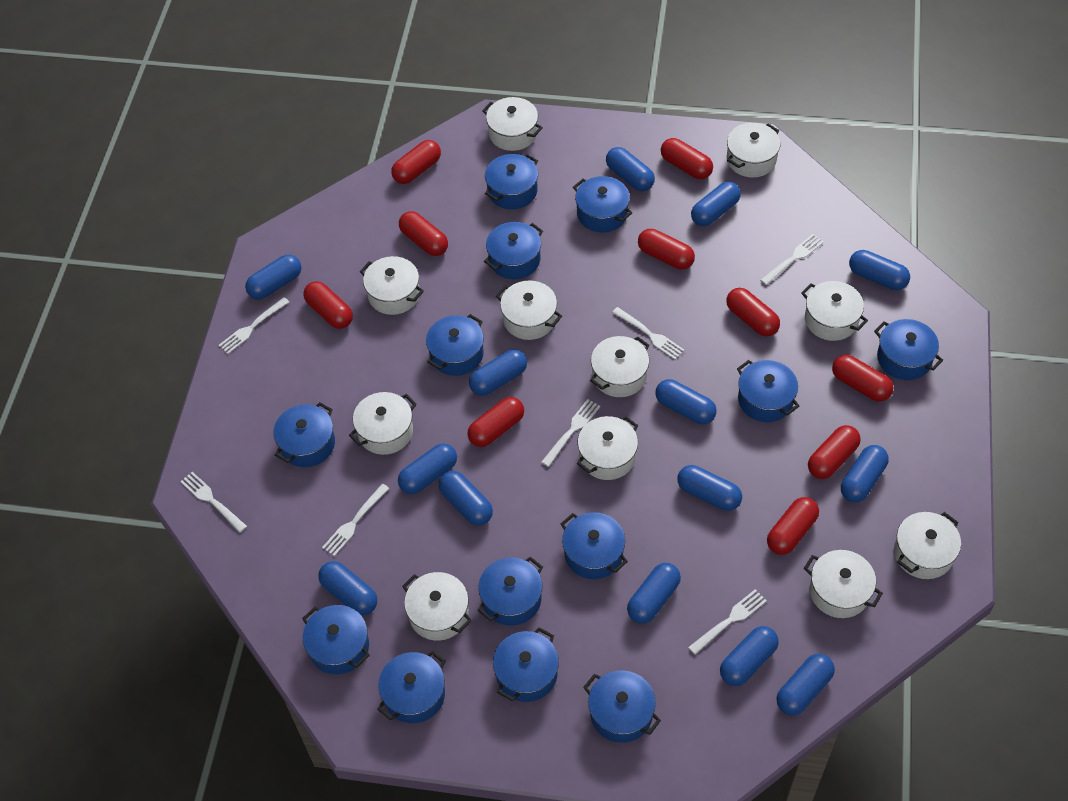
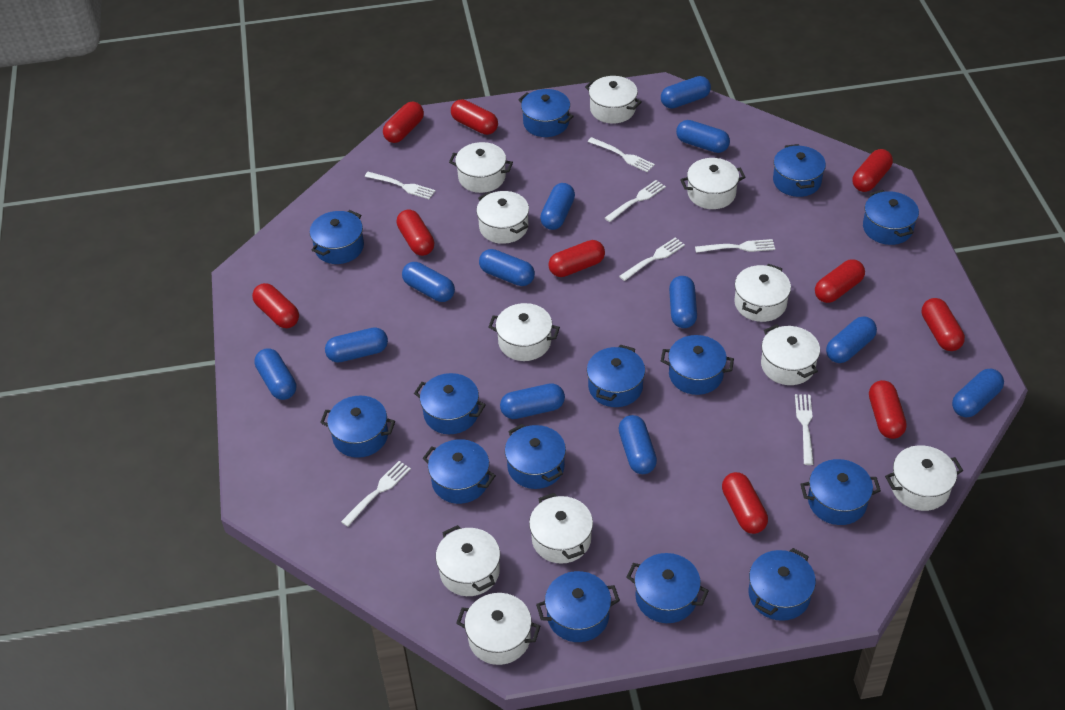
blue capsule: 14 -> 12
blue pot: 13 -> 14

